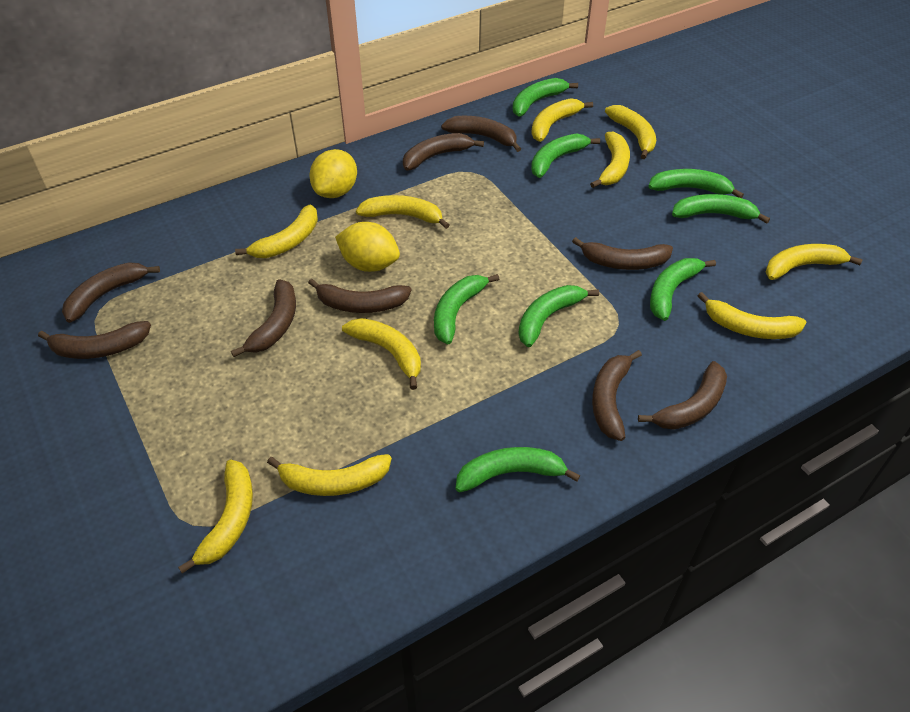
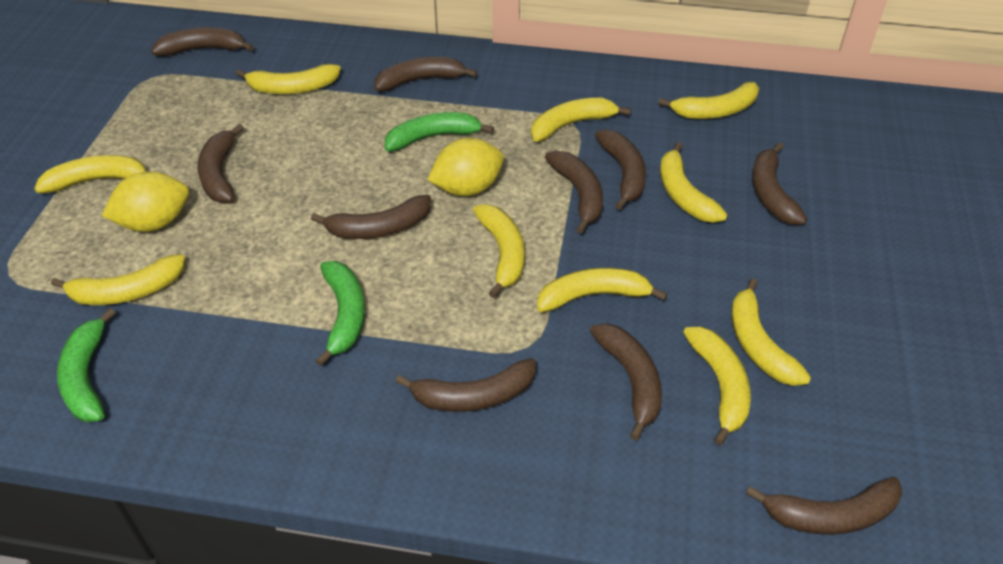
brown banana: 9 -> 10
green banana: 8 -> 3

